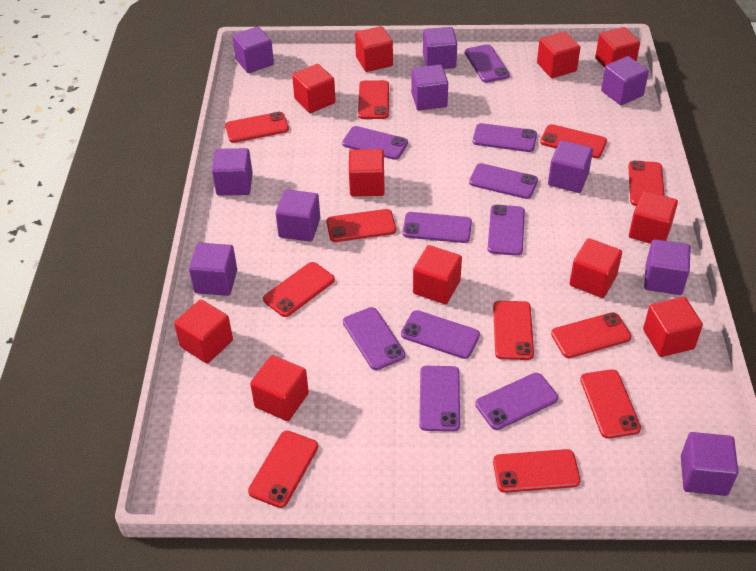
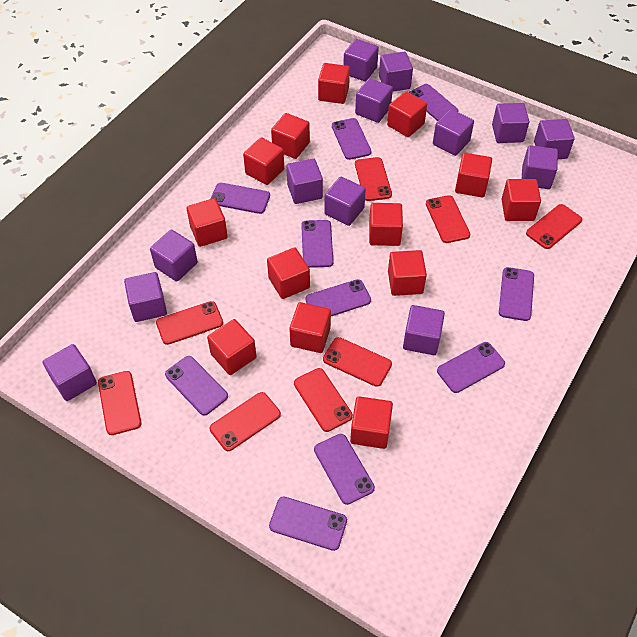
purple cube: 10 -> 13
red cube: 11 -> 13
red phone: 11 -> 8

